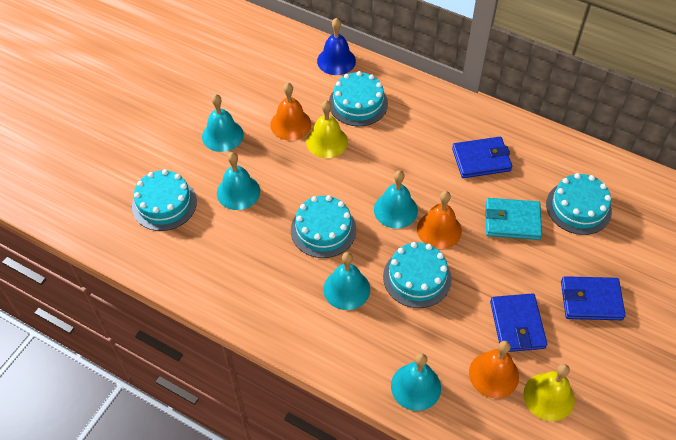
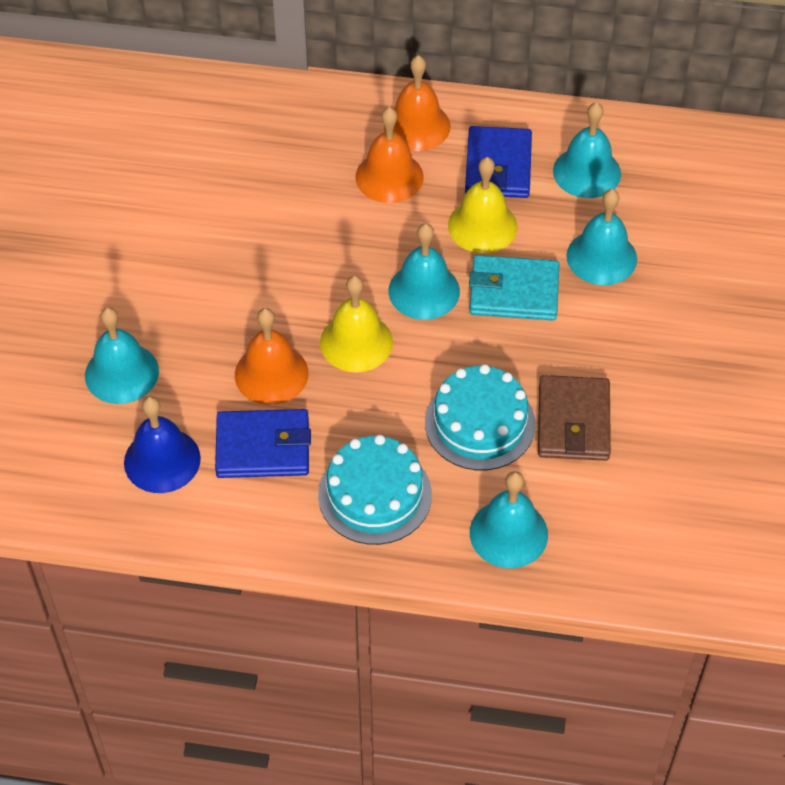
blue wallet: 3 -> 2
brown wallet: 0 -> 1
turquoise cake: 5 -> 2

